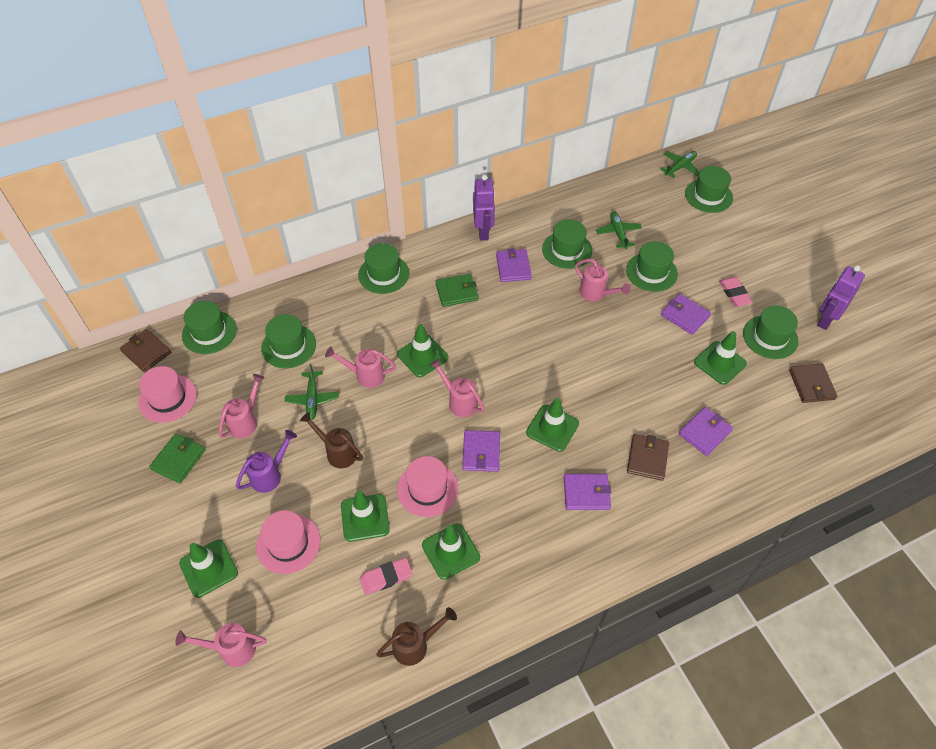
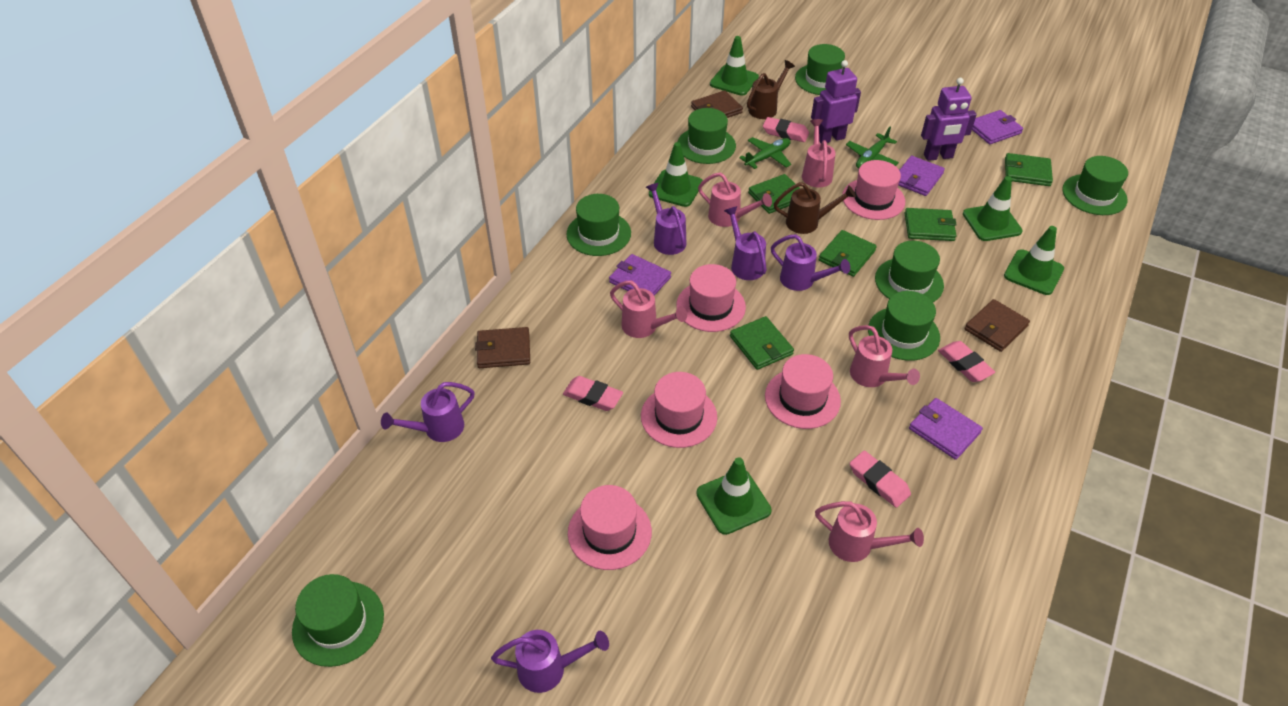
green plane: 3 -> 2
green traffic cone: 6 -> 5
green wallet: 2 -> 5
pink eraser: 2 -> 4
pink hat: 3 -> 5
purple wallet: 5 -> 4
purple watering can: 1 -> 5

